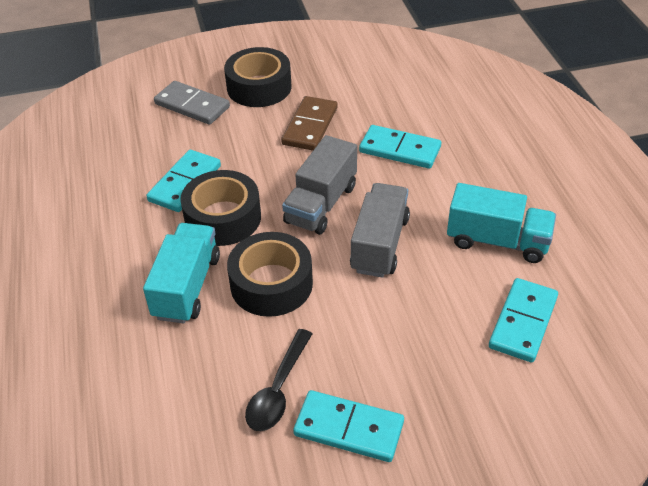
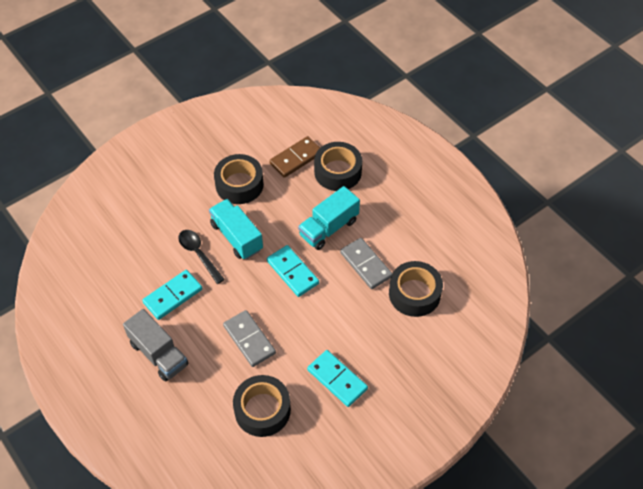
black tape: 3 -> 4
grey domino: 1 -> 2
grey truck: 2 -> 1
turquoise domino: 4 -> 3

